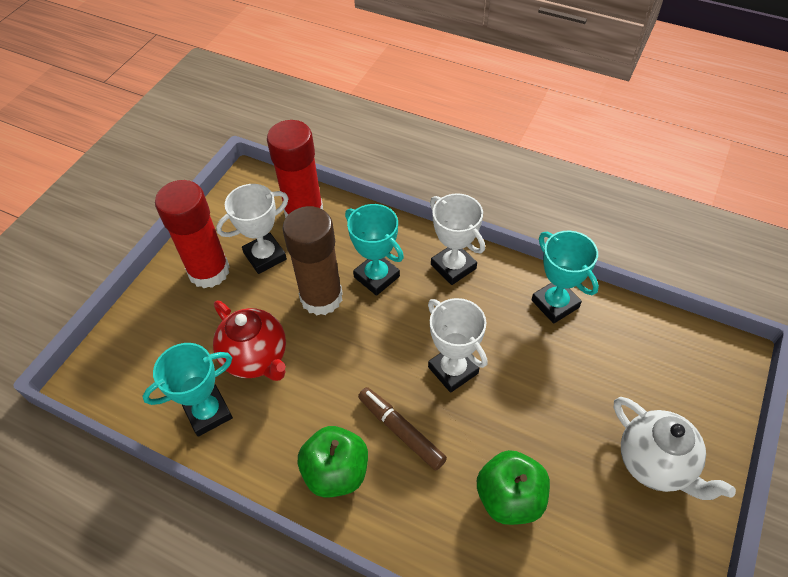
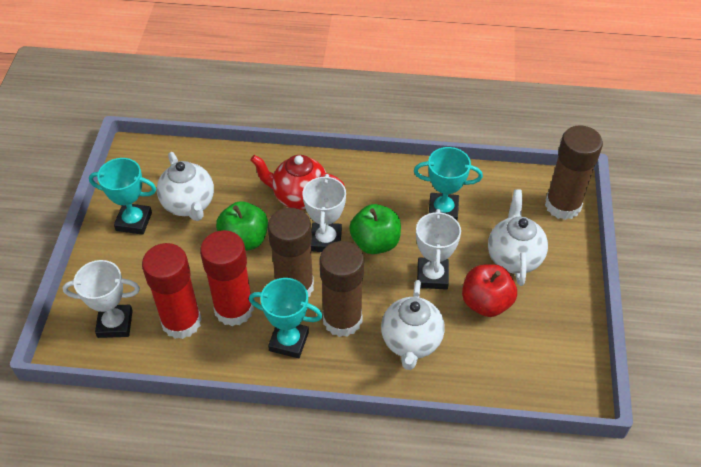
brown glue stick: 1 -> 3
brown marker: 1 -> 0
red apple: 0 -> 1
white teapot: 1 -> 3

